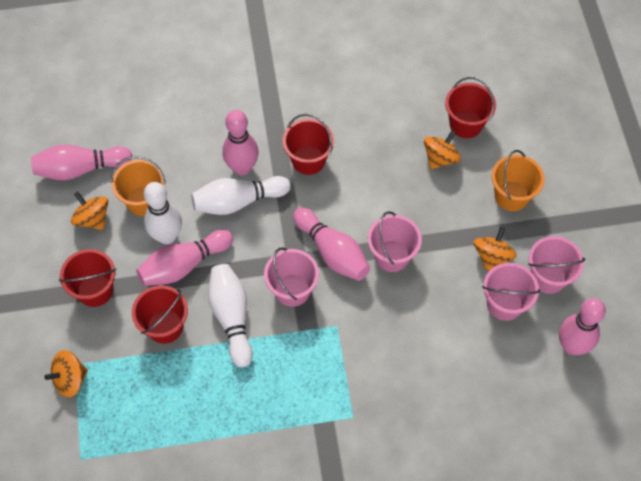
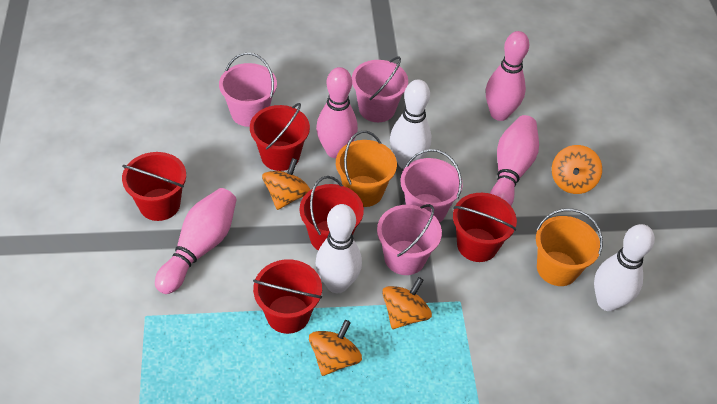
pink bowling pin: 5 -> 4
red bucket: 4 -> 5

